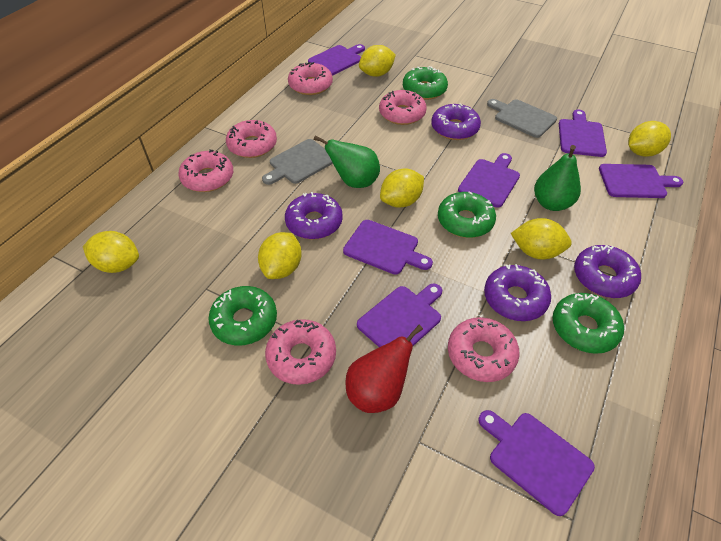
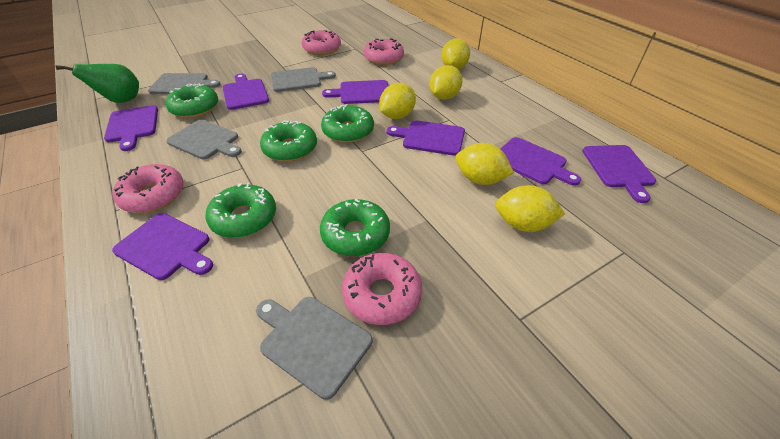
green donut: 4 -> 5
green pear: 2 -> 1
grey cutting board: 2 -> 4
pink donut: 6 -> 4
purple donut: 4 -> 0
red pear: 1 -> 0
yellow lemon: 6 -> 5

